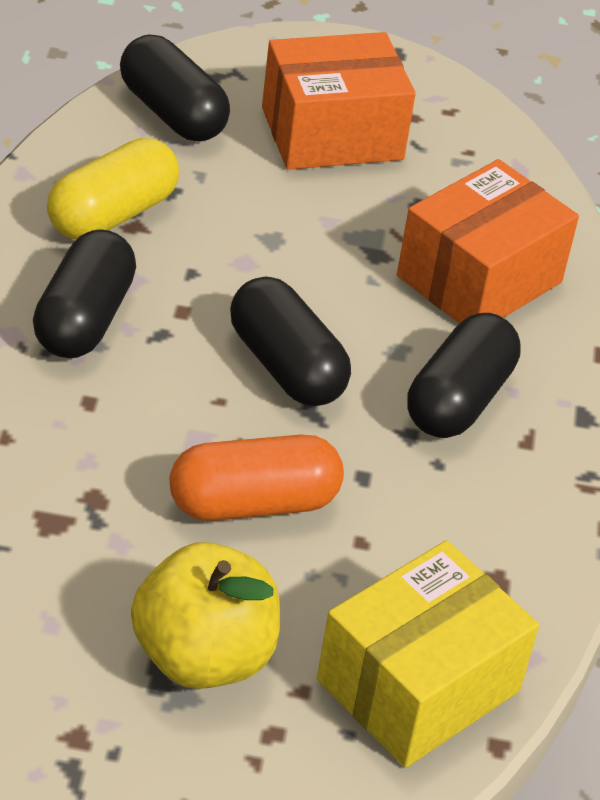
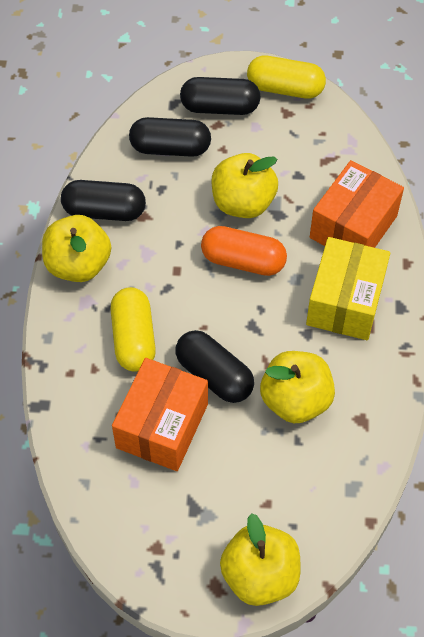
yellow apple: 1 -> 4
yellow capsule: 1 -> 2

